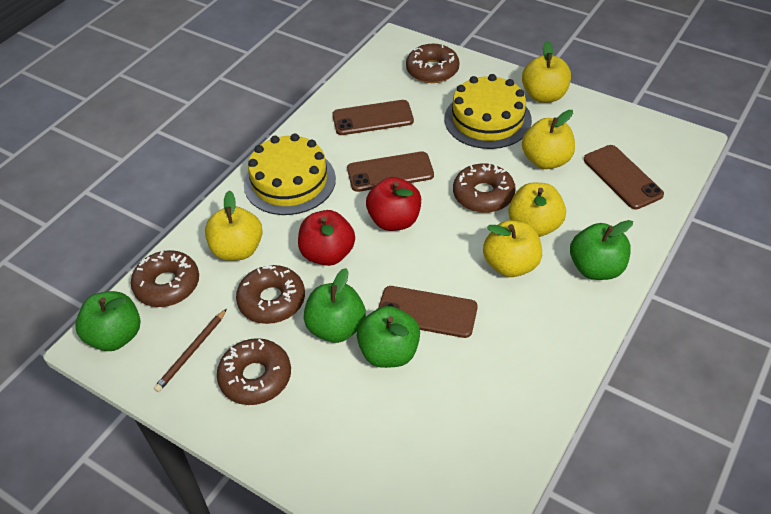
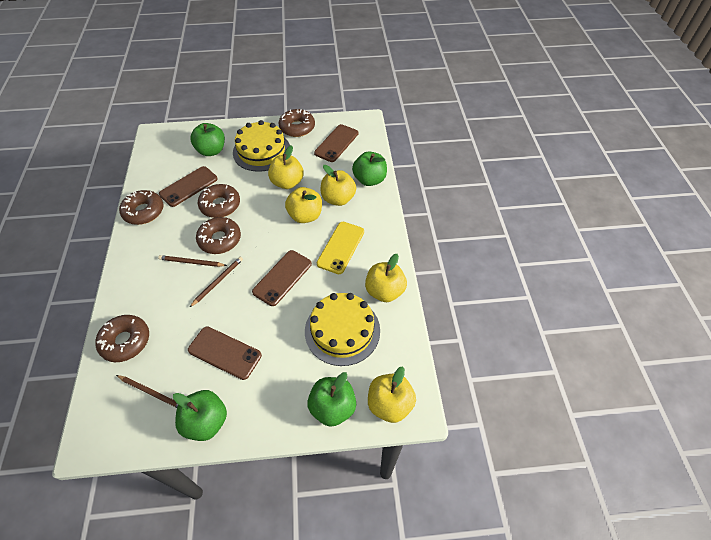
brown pencil: 1 -> 3
red apple: 2 -> 0
yellow phone: 0 -> 1

